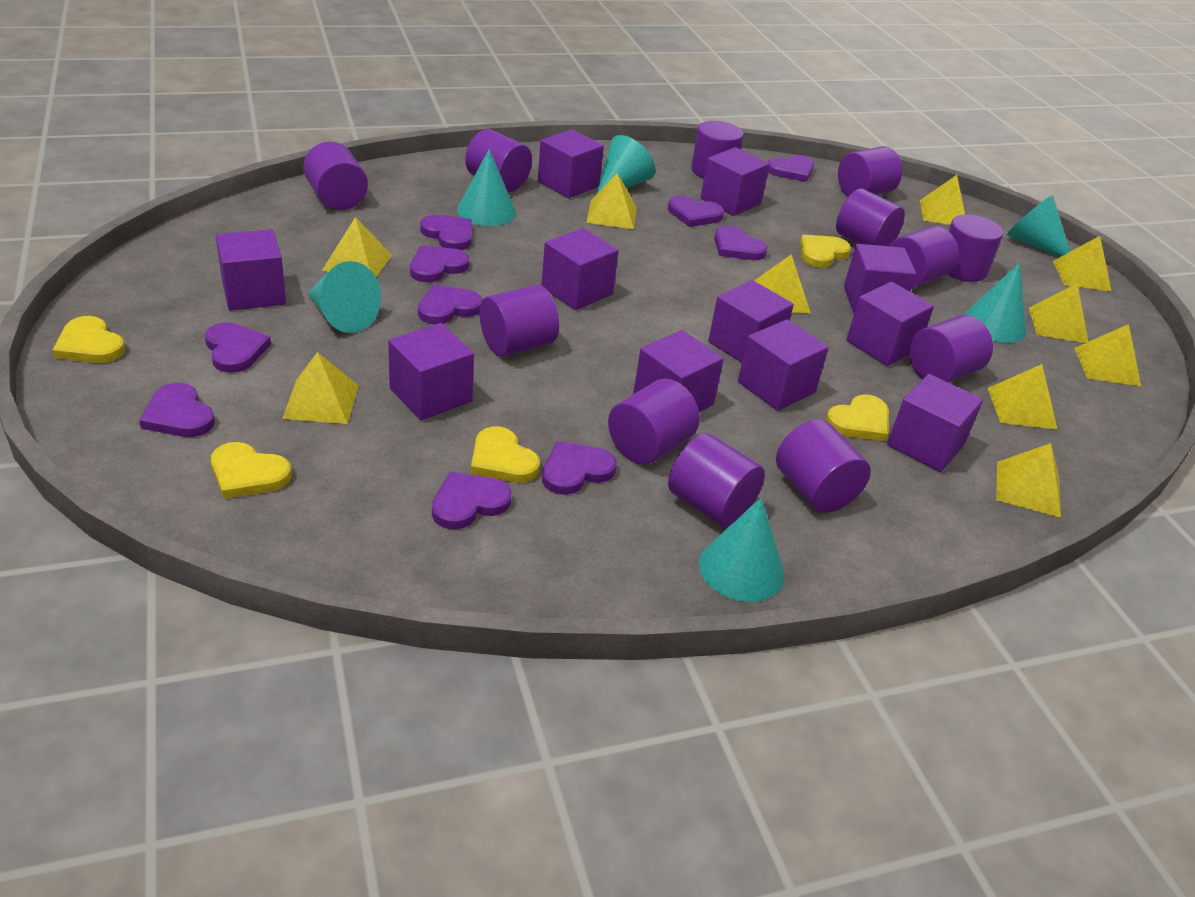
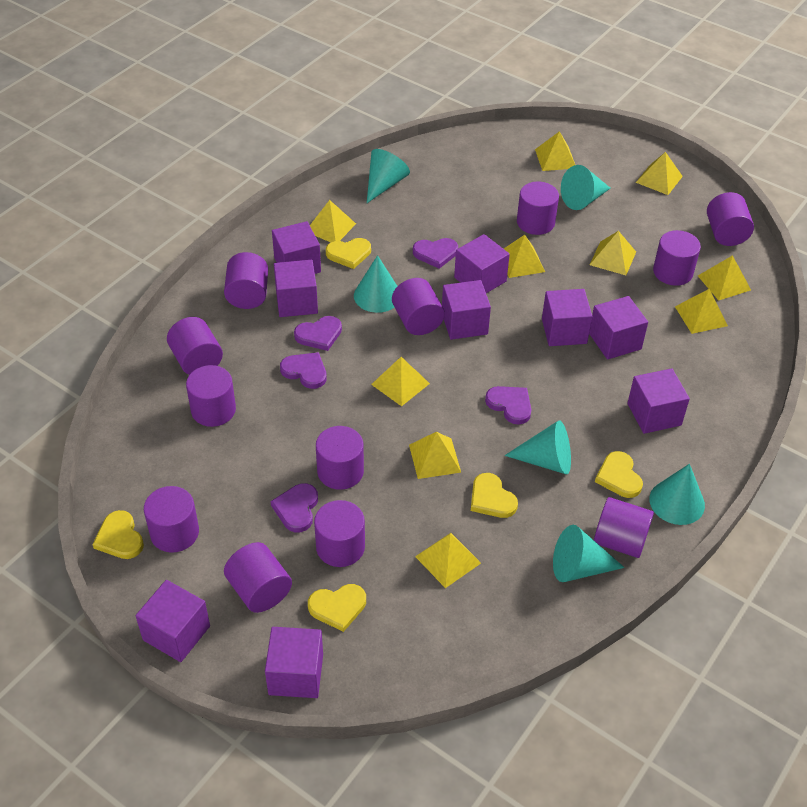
purple cube: 11 -> 9
purple heart: 10 -> 5

